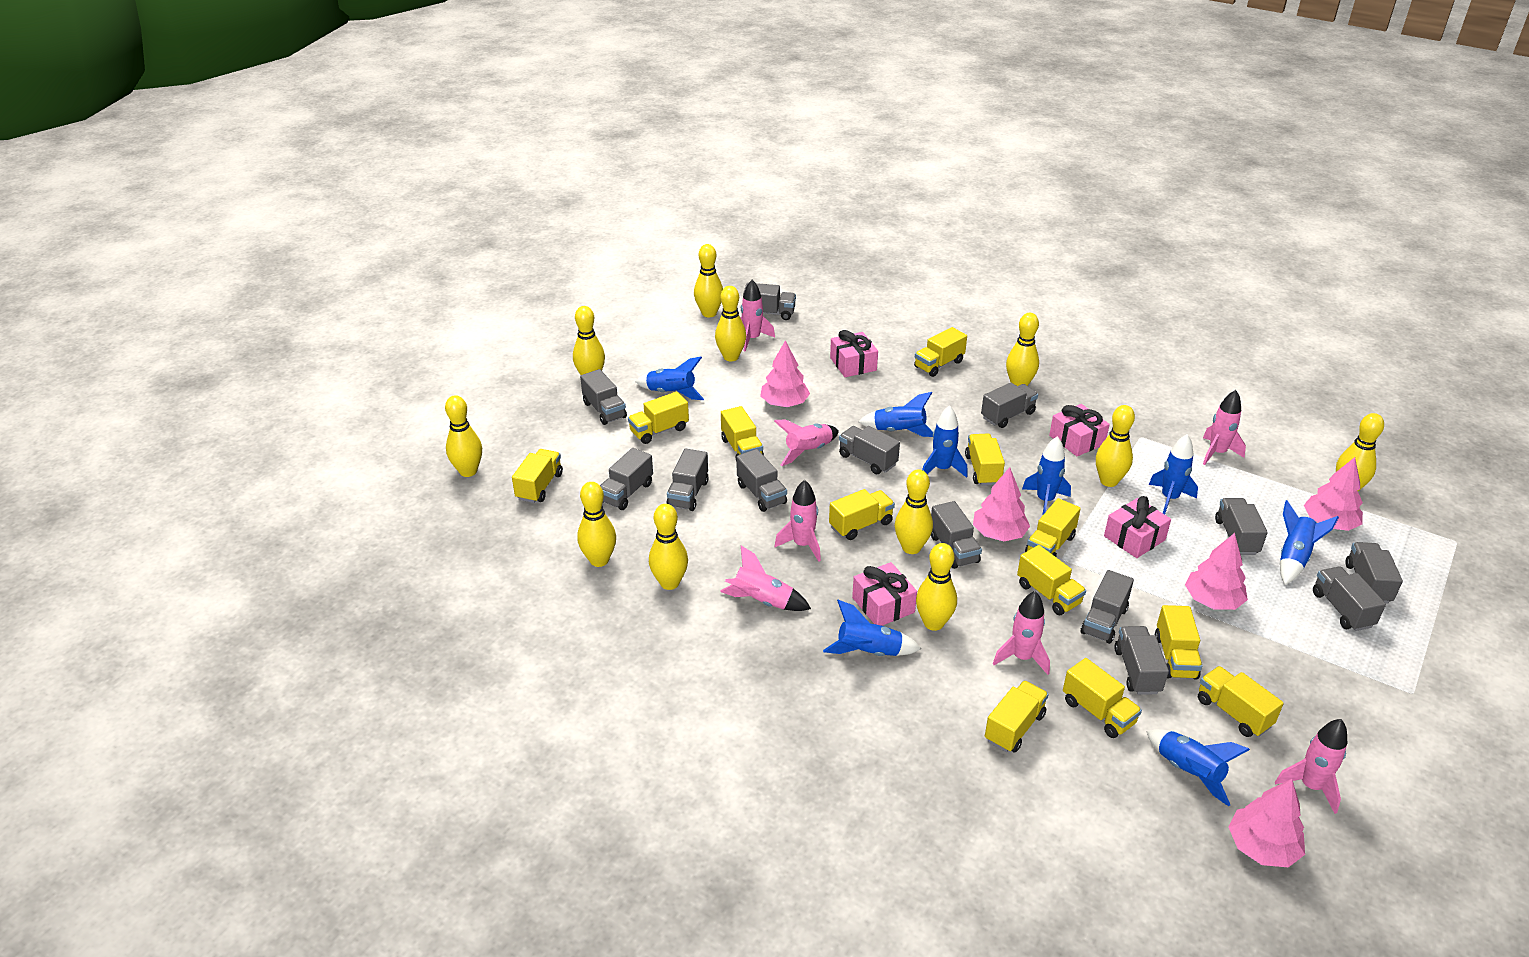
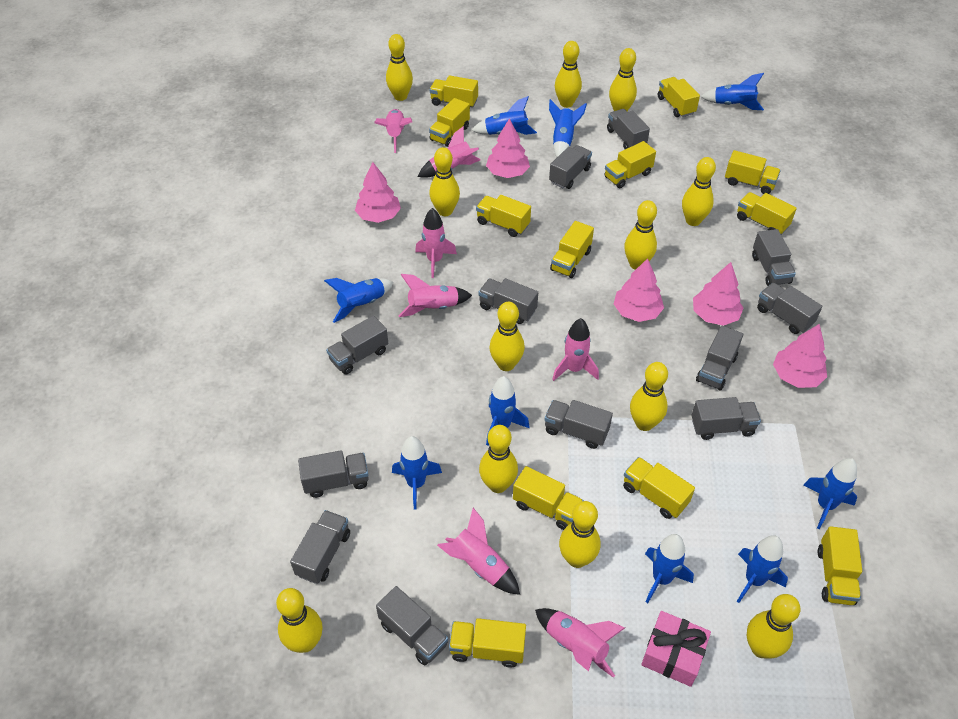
blue rocket: 8 -> 9
grey truck: 13 -> 12
pink gift: 4 -> 1
yellow bowling pin: 11 -> 12

